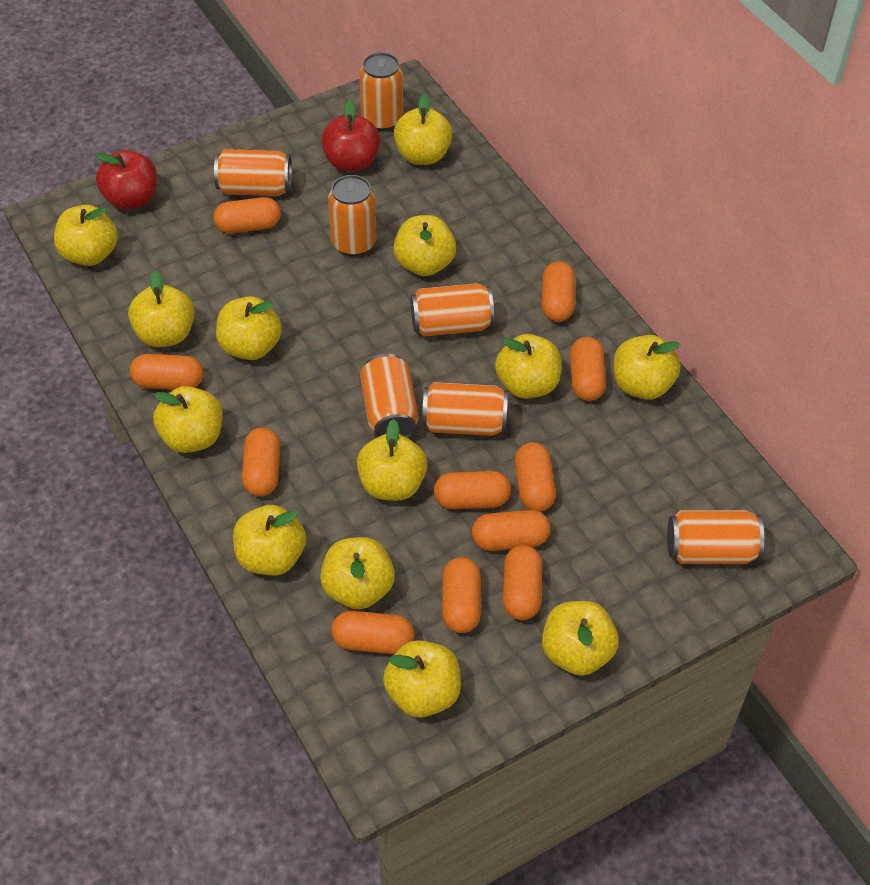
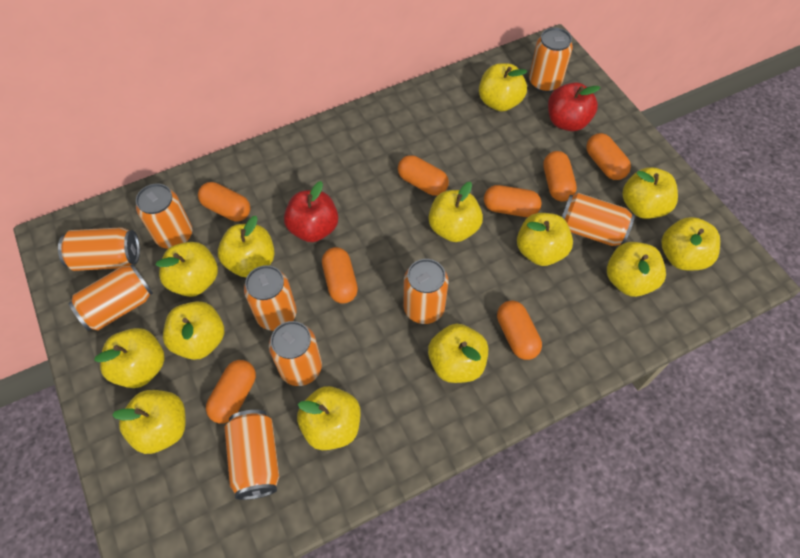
orange can: 7 -> 9
orange capsule: 11 -> 8

